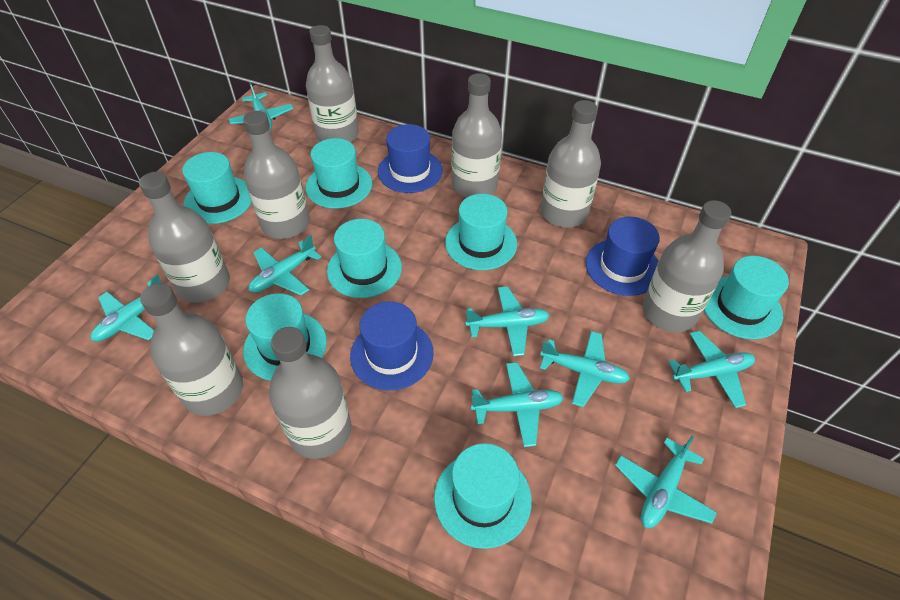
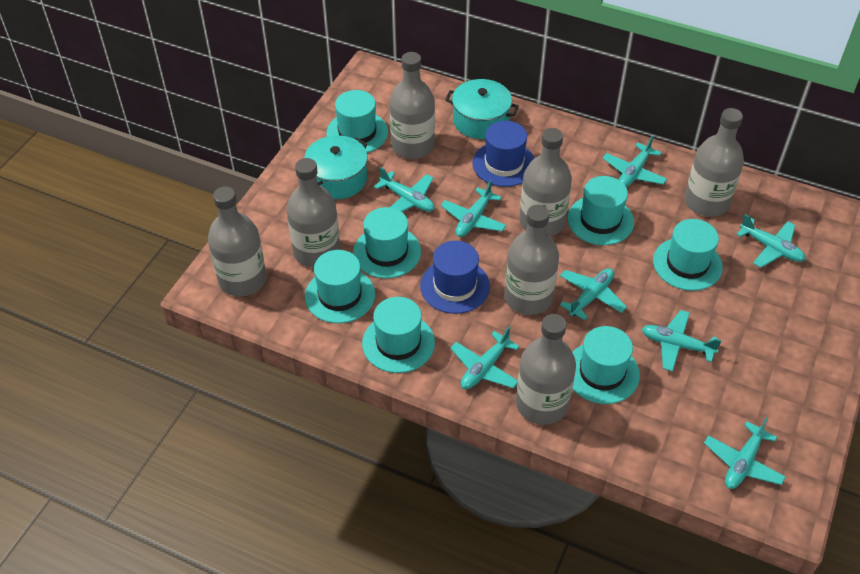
blue hat: 3 -> 2
grey bottle: 8 -> 7
turquoise pot: 0 -> 2

